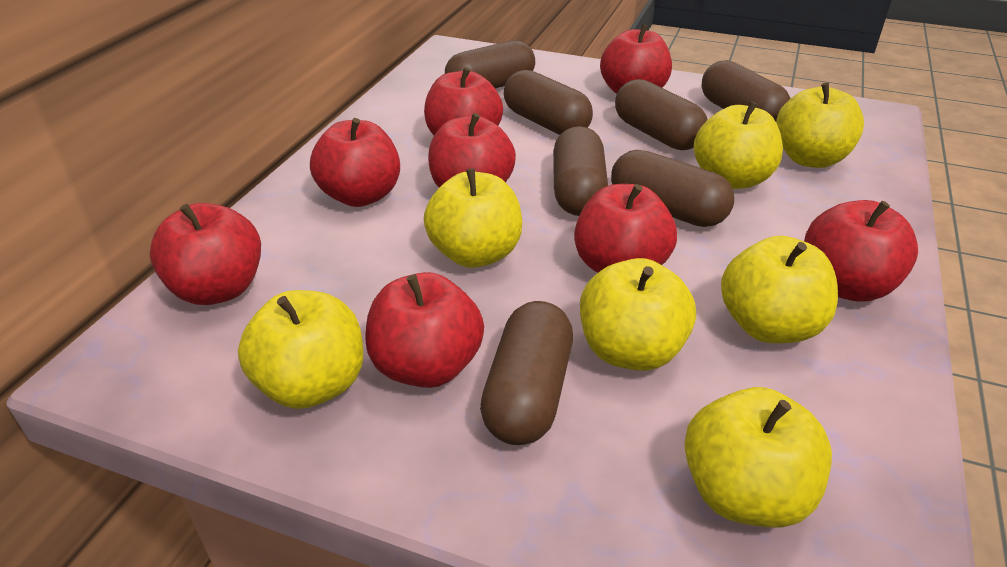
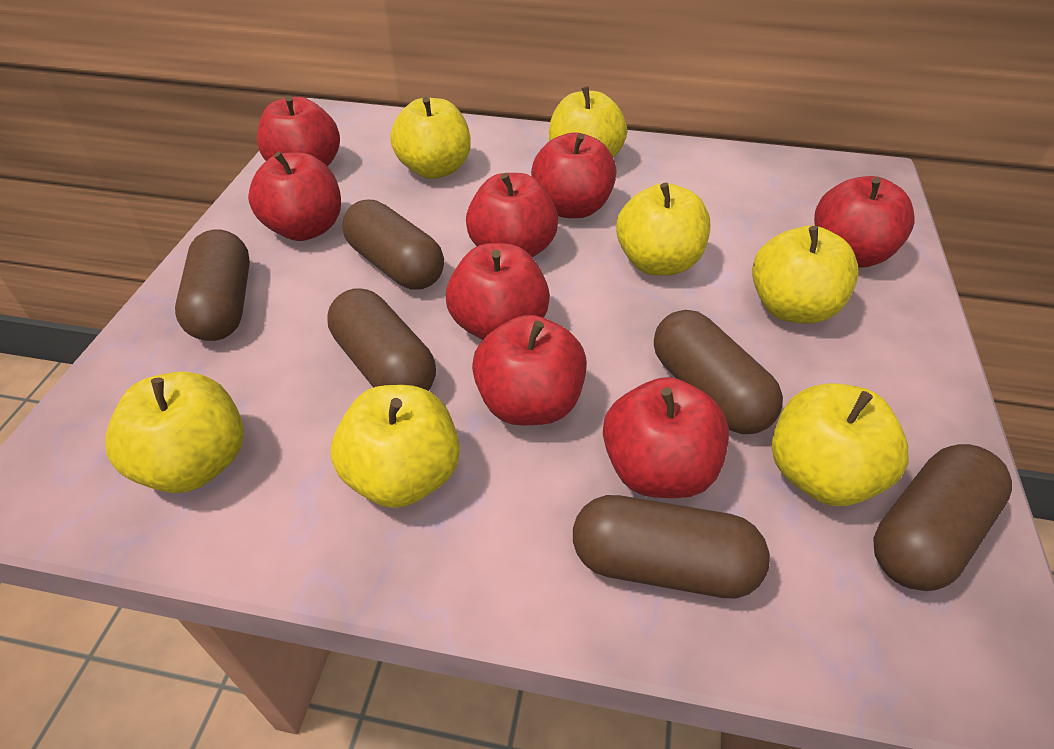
brown capsule: 7 -> 6

